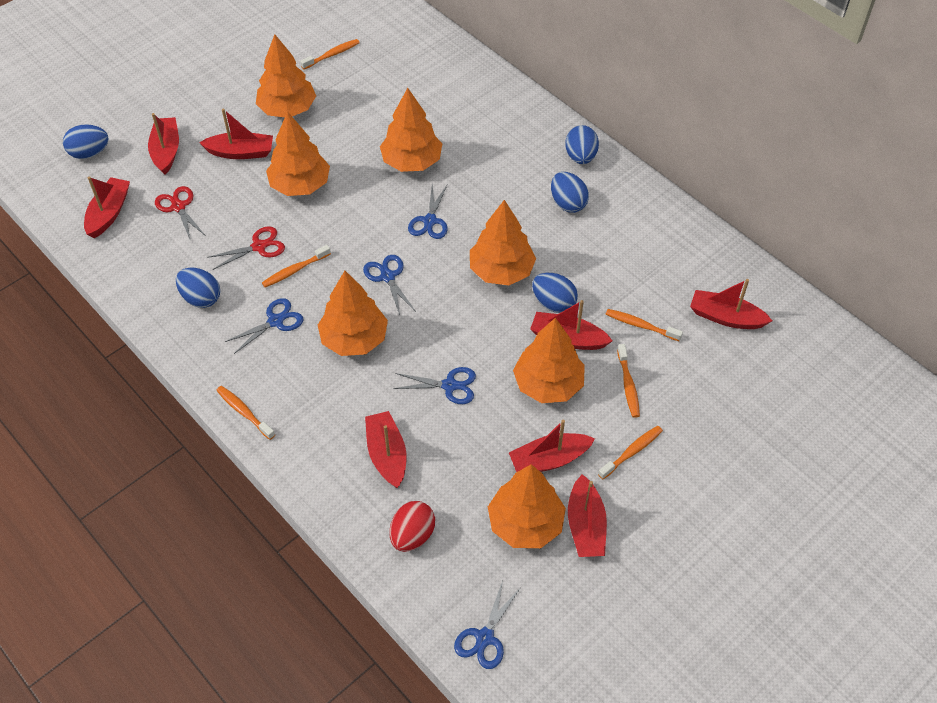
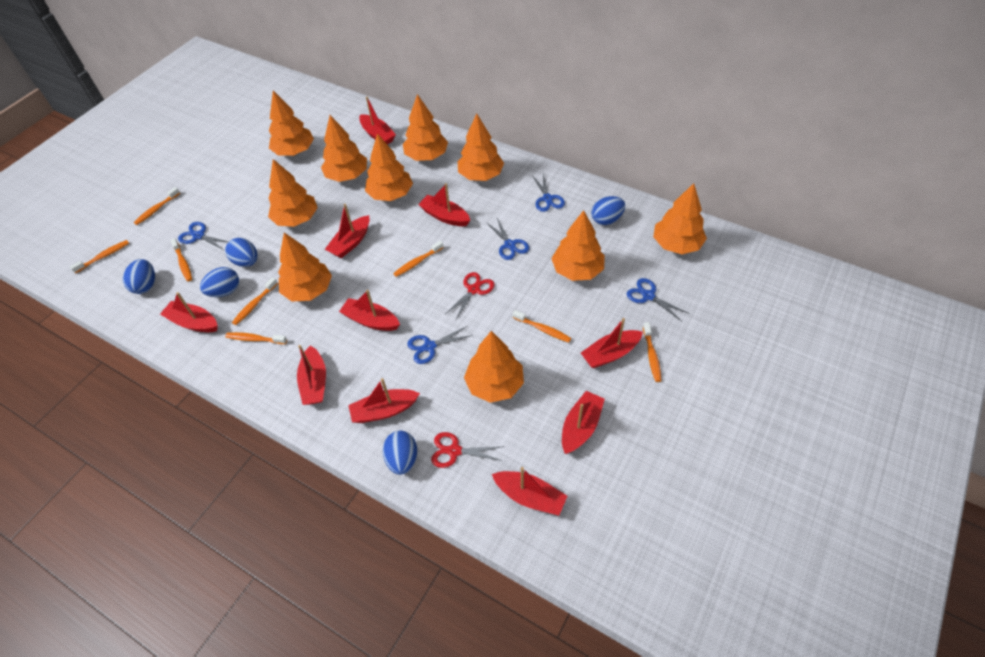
orange toothbrush: 6 -> 8
orange tree: 7 -> 10
red boat: 8 -> 10
red egg: 1 -> 0

